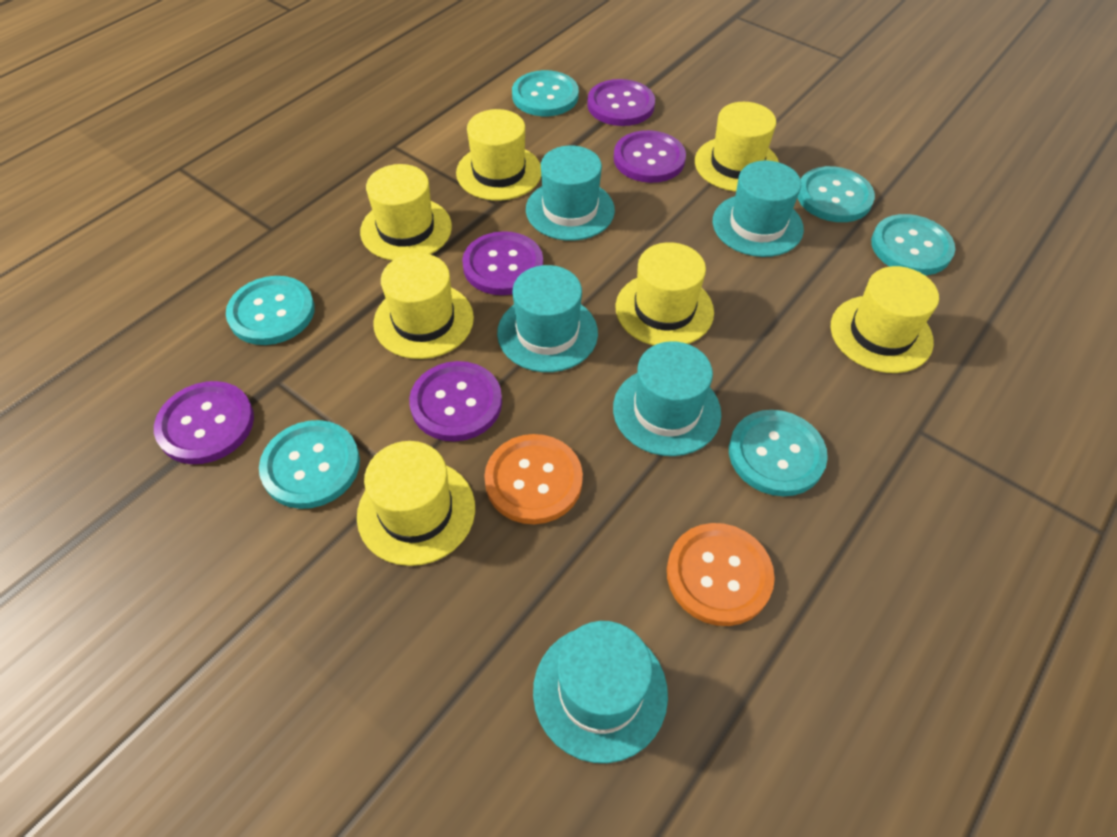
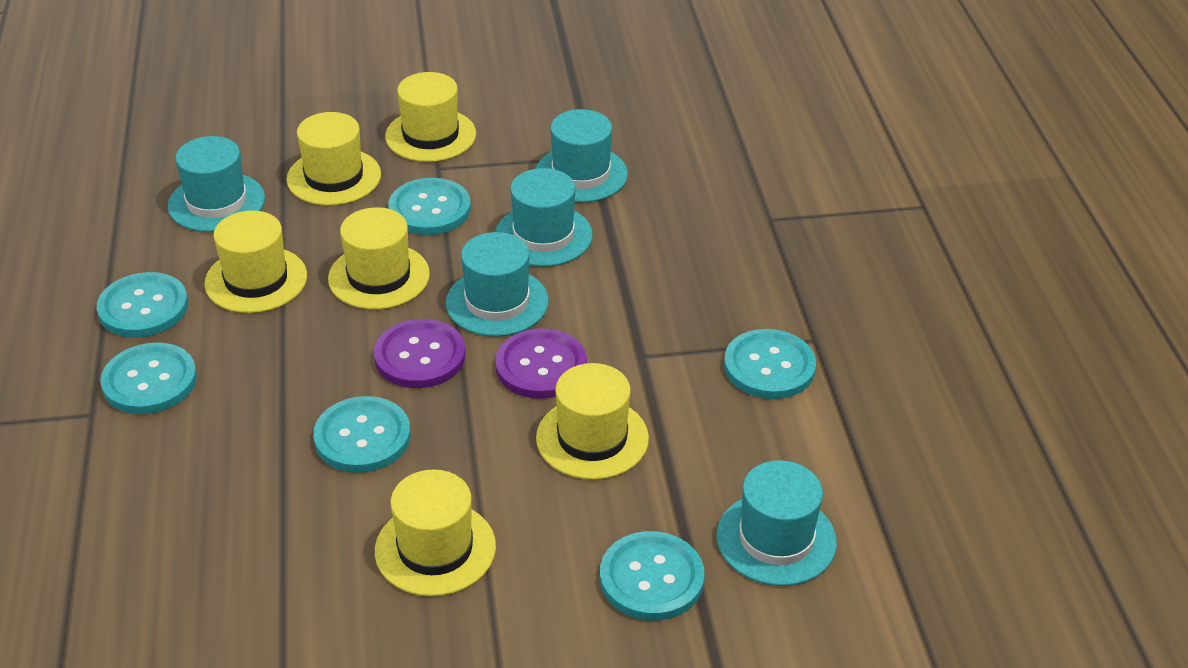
orange button: 2 -> 0
purple button: 5 -> 2
yellow hat: 7 -> 6

